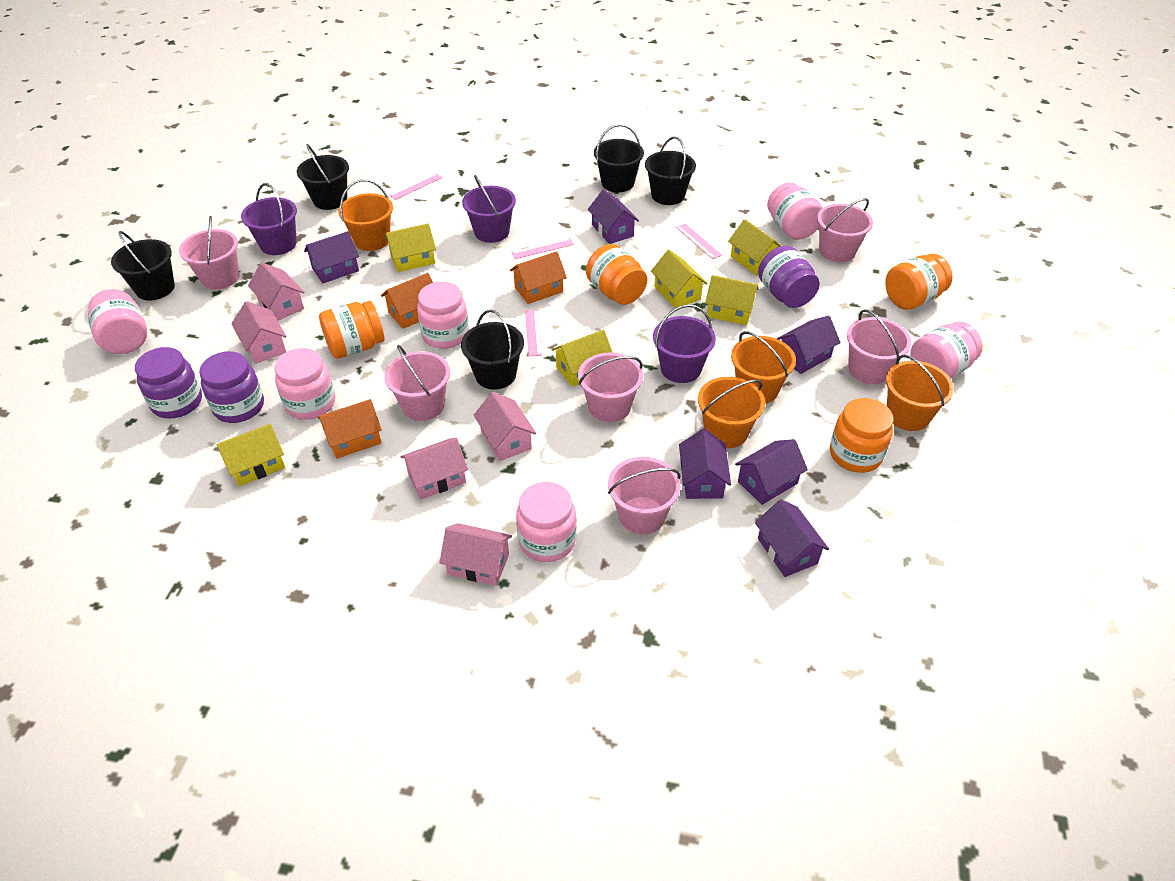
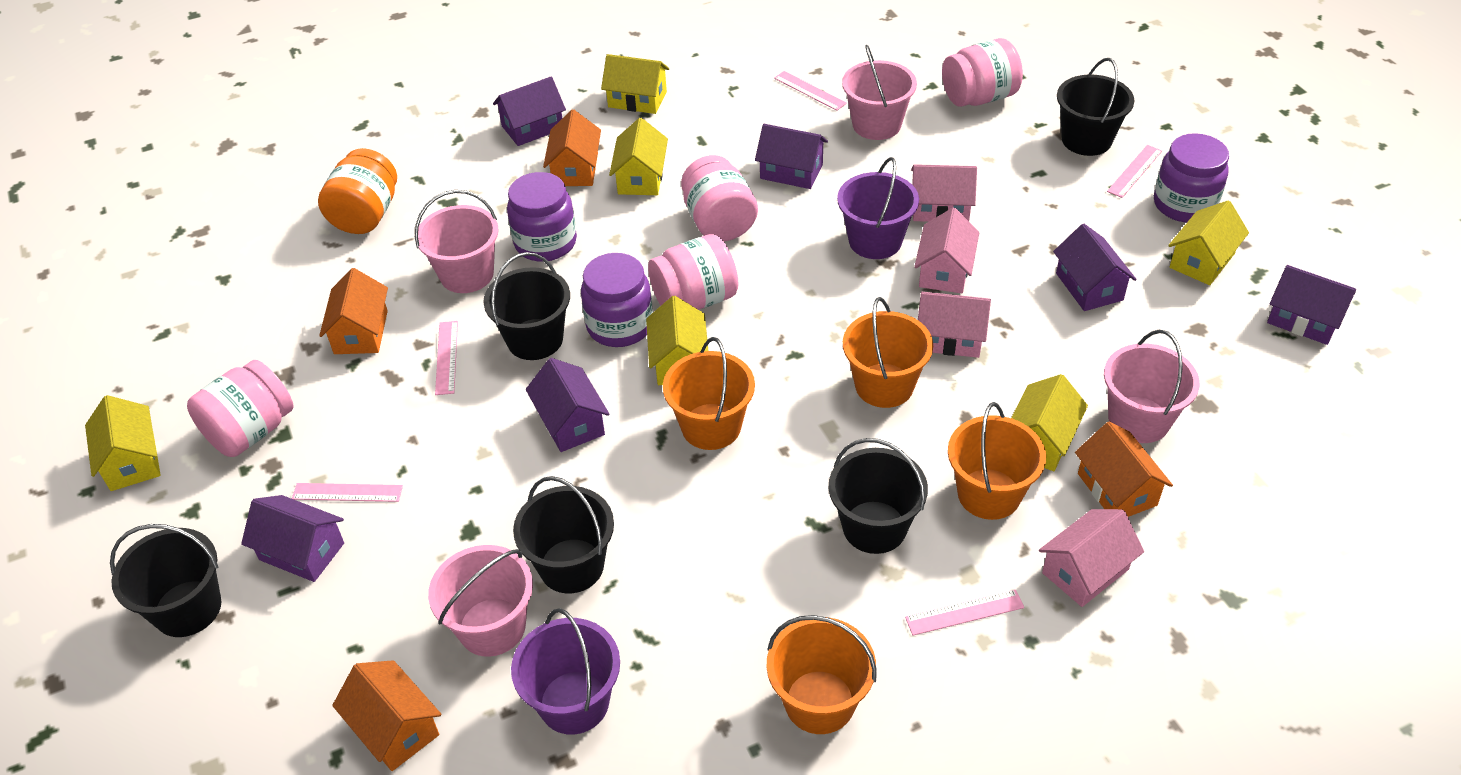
orange house: 3 -> 4
orange jar: 4 -> 1
pink bucket: 6 -> 4
pink house: 5 -> 4
pink jar: 6 -> 4
pink ruler: 4 -> 5
purple bucket: 3 -> 2

